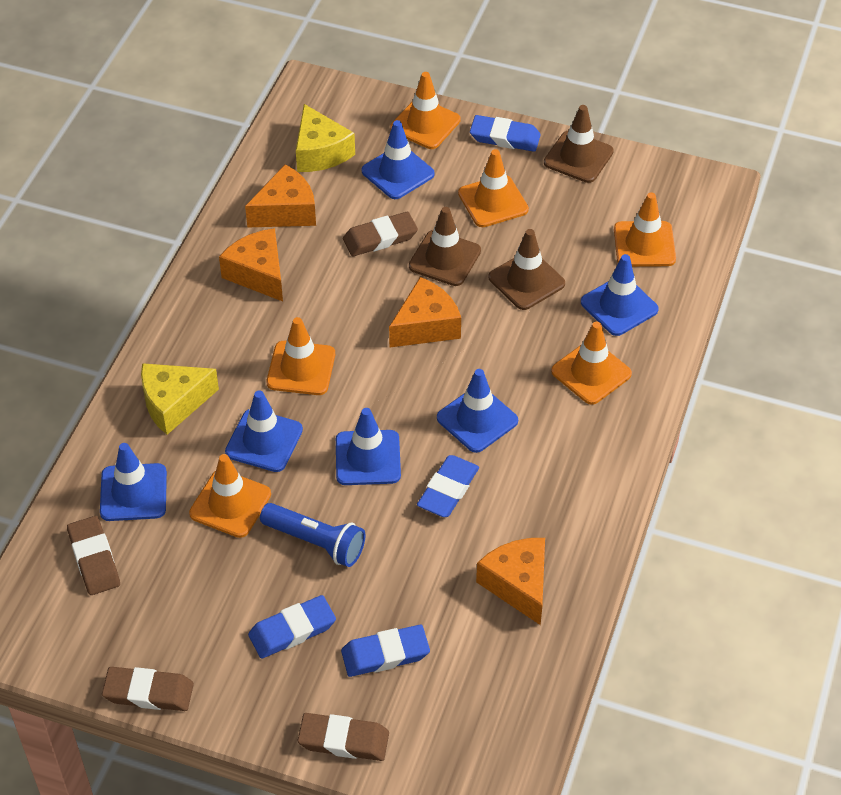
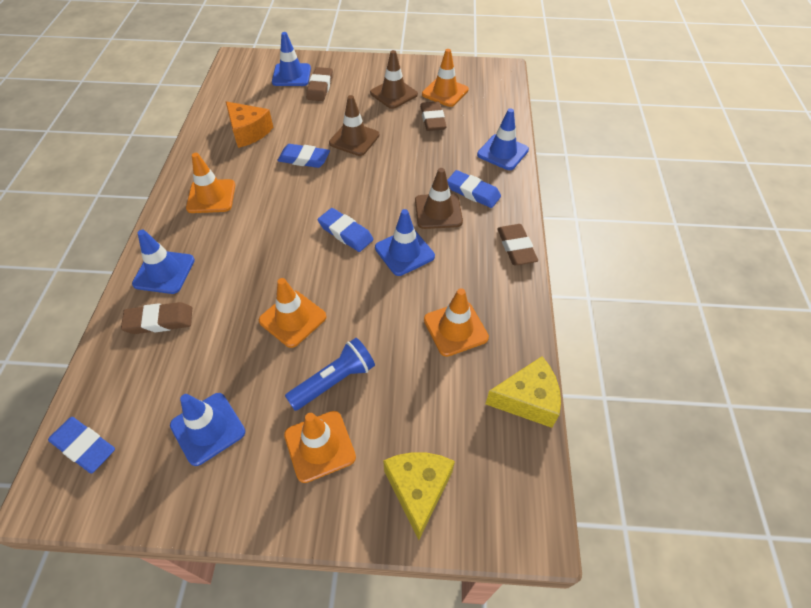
blue traffic cone: 6 -> 5
orange cheese: 4 -> 1
orange traffic cone: 6 -> 5

